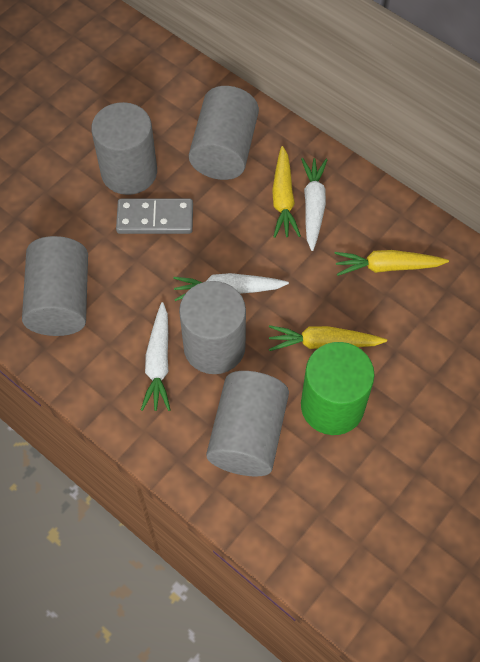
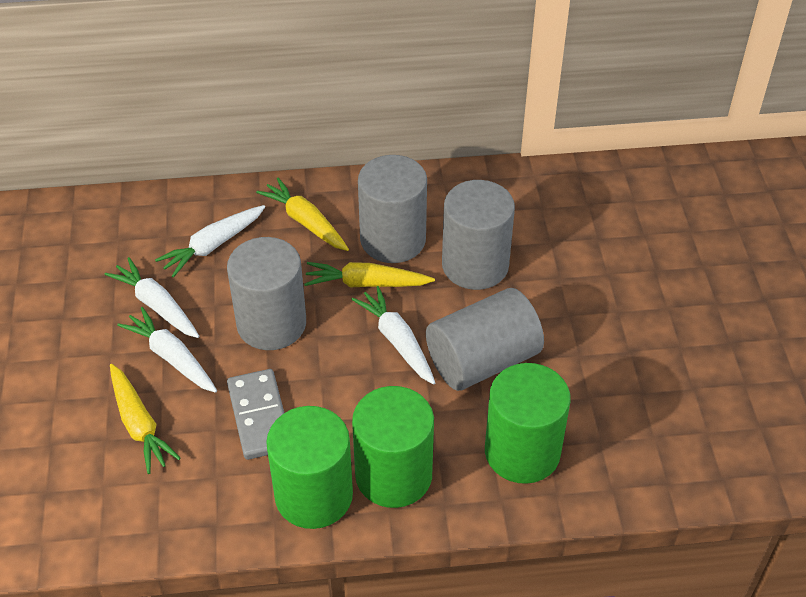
green cylinder: 1 -> 3
grey cylinder: 5 -> 4
white carrot: 3 -> 4

